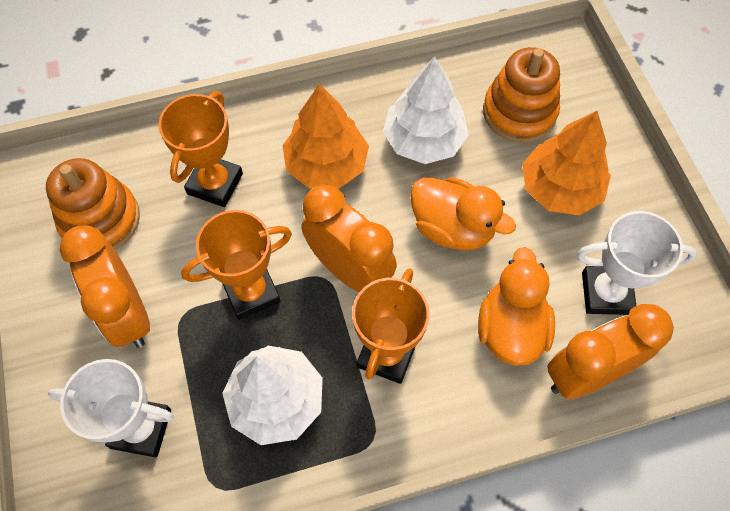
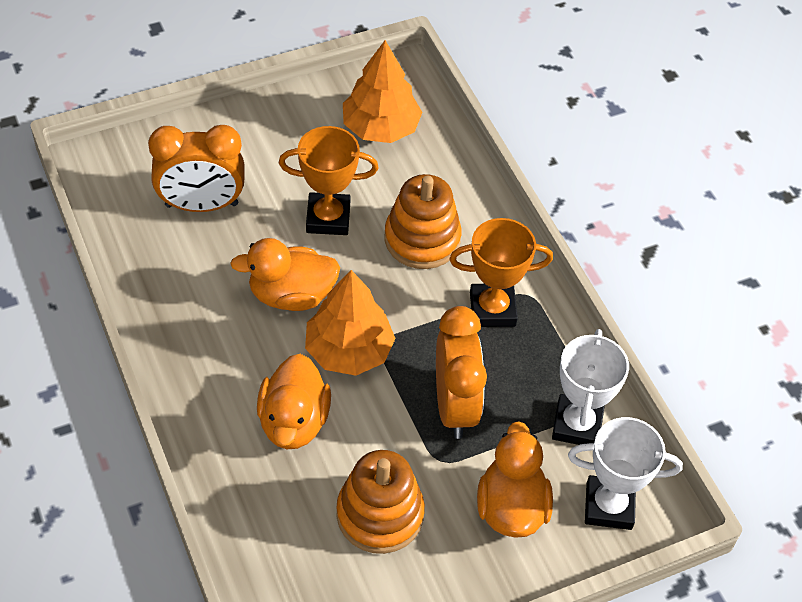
orange clock: 3 -> 2
orange duck: 2 -> 3
orange trophy: 3 -> 2
white tree: 2 -> 0

